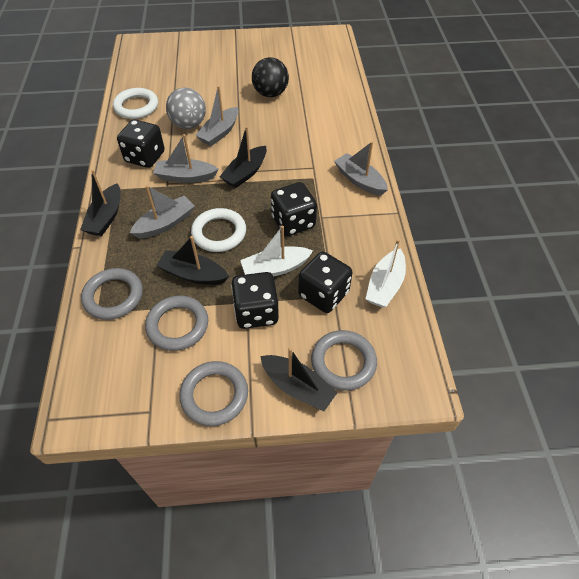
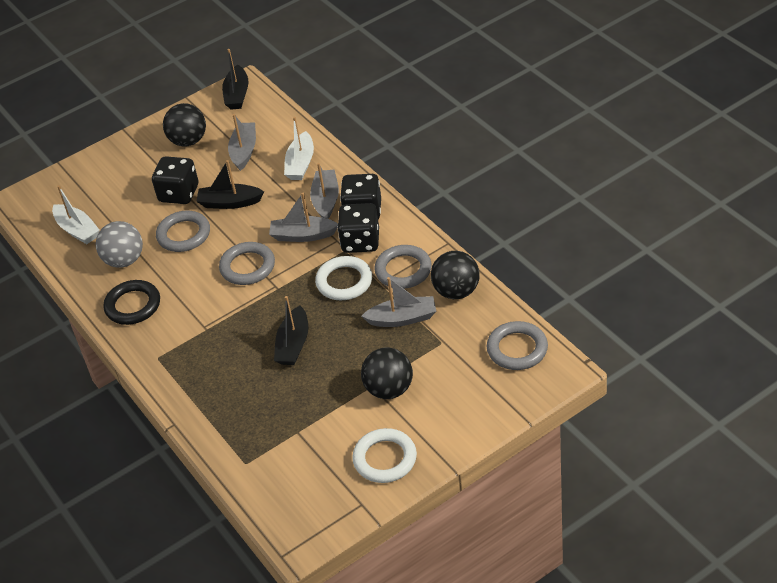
black ball: 1 -> 3
black boat: 4 -> 3
black dice: 4 -> 3
black ring: 0 -> 1

